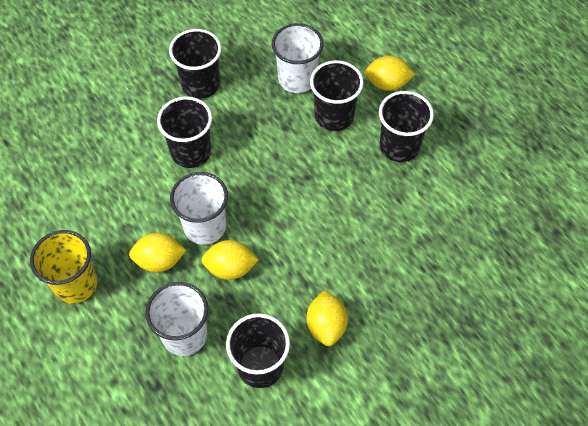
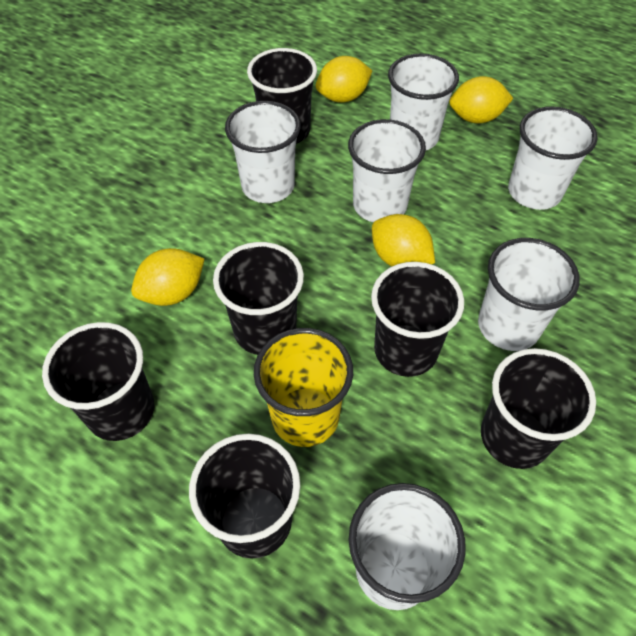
black cup: 5 -> 6
white cup: 3 -> 6

